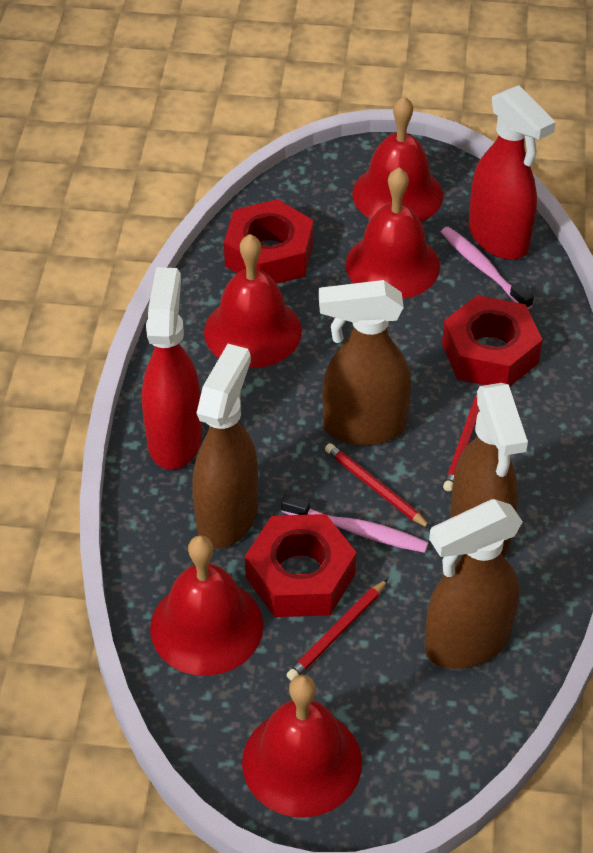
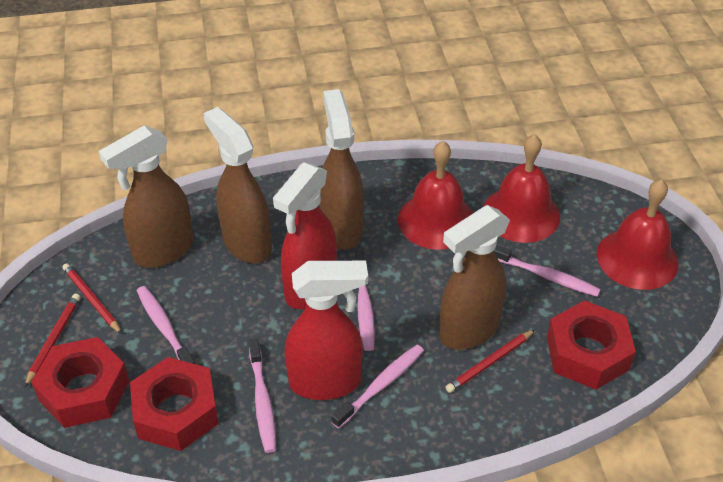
pink toothbrush: 2 -> 5
red bell: 5 -> 3

